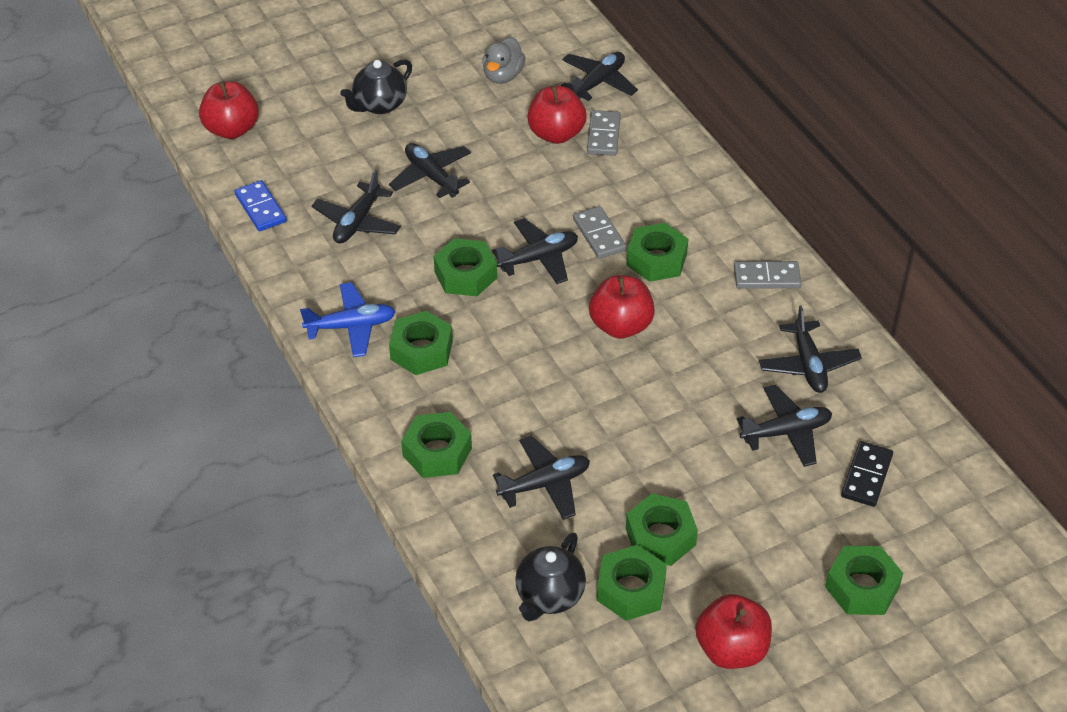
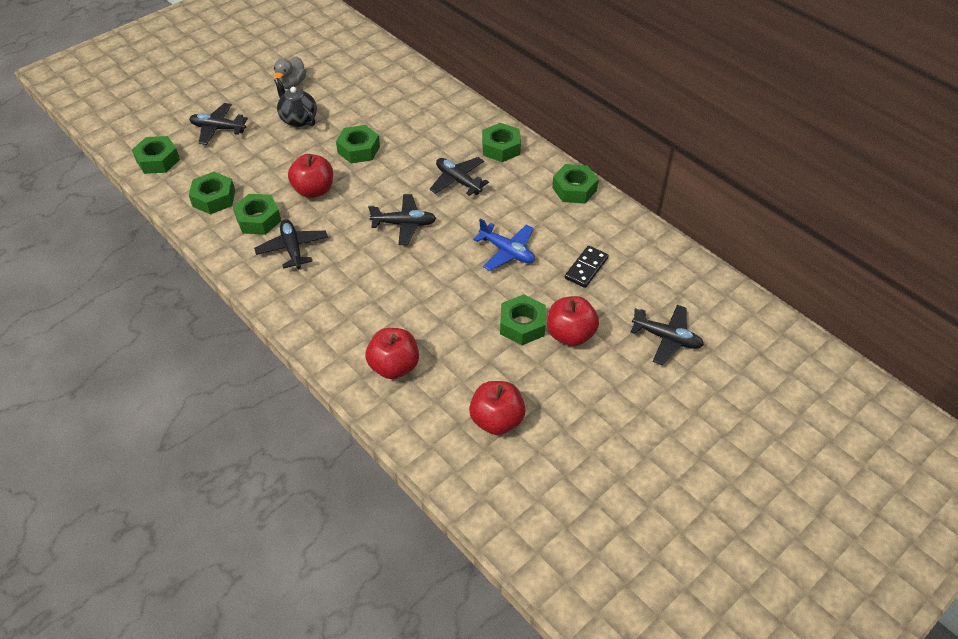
black plane: 7 -> 5
black teapot: 2 -> 1
blue domino: 1 -> 0
grey domino: 3 -> 0

